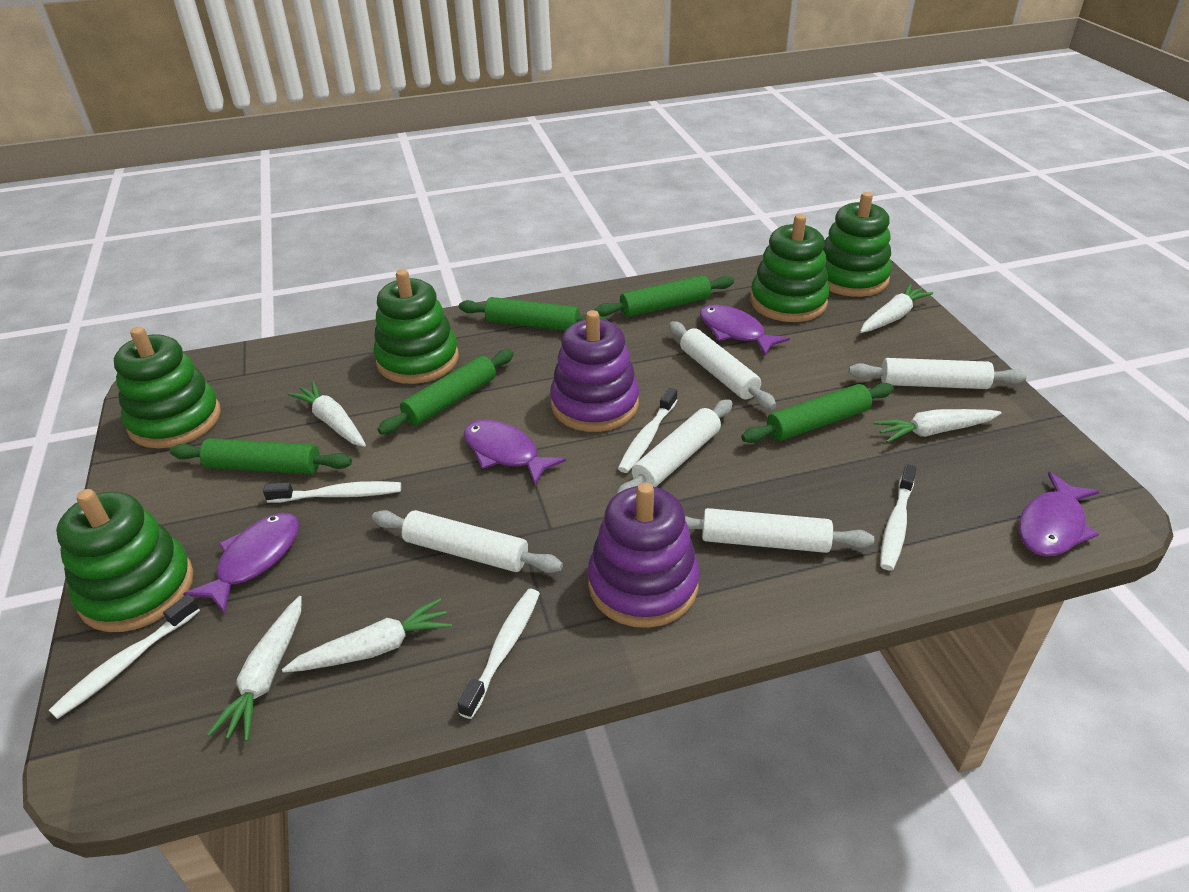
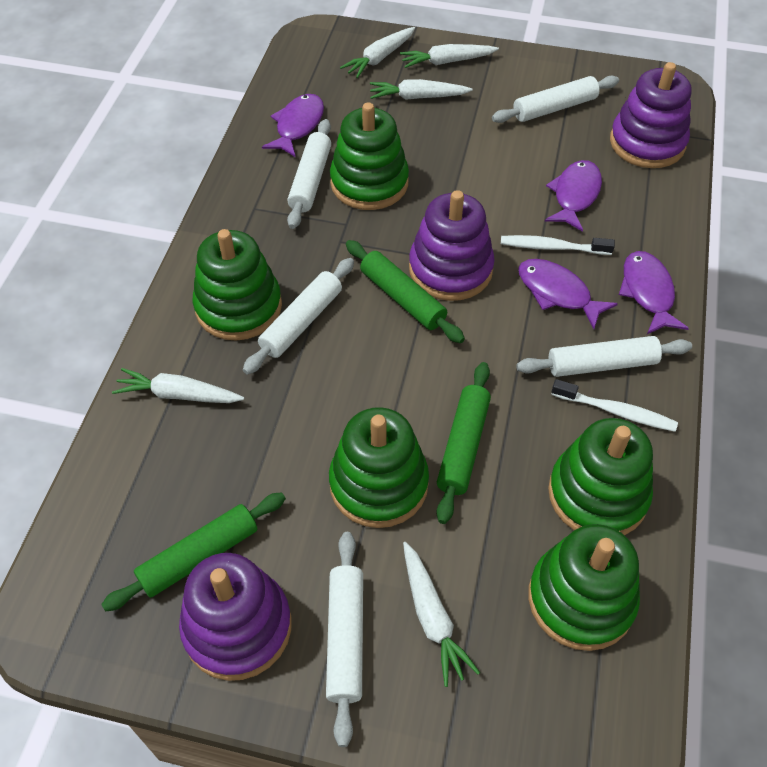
green rolling pin: 5 -> 3
purple stacking toy: 2 -> 3
white toothbrush: 5 -> 2

